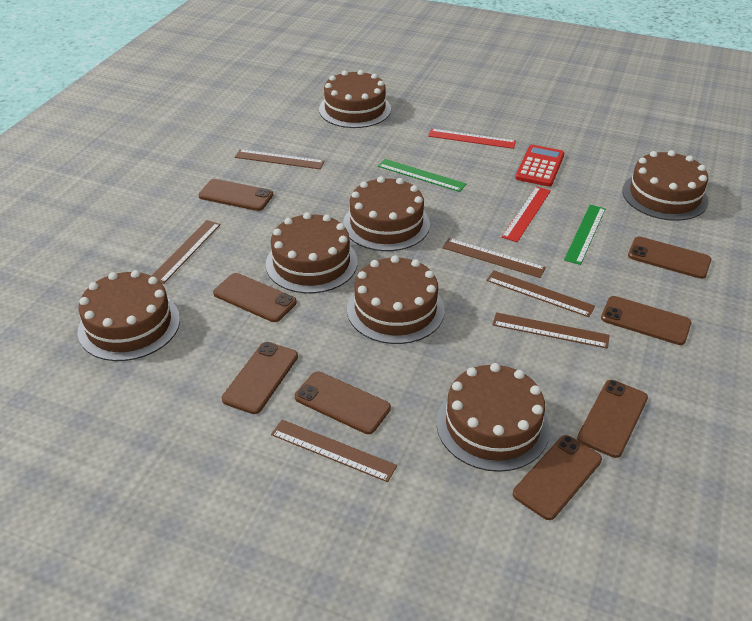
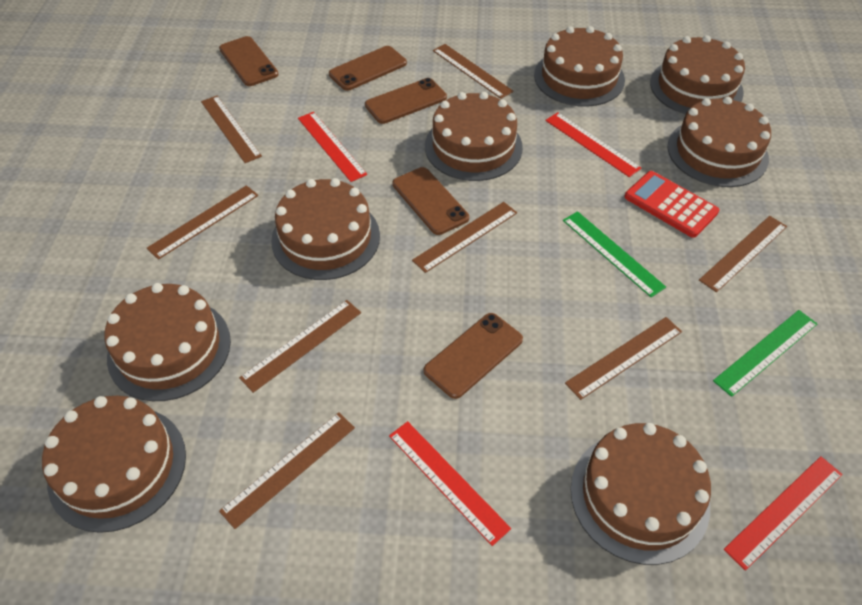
brown cake: 7 -> 8
brown phone: 8 -> 5
brown ruler: 6 -> 8
red ruler: 2 -> 4

